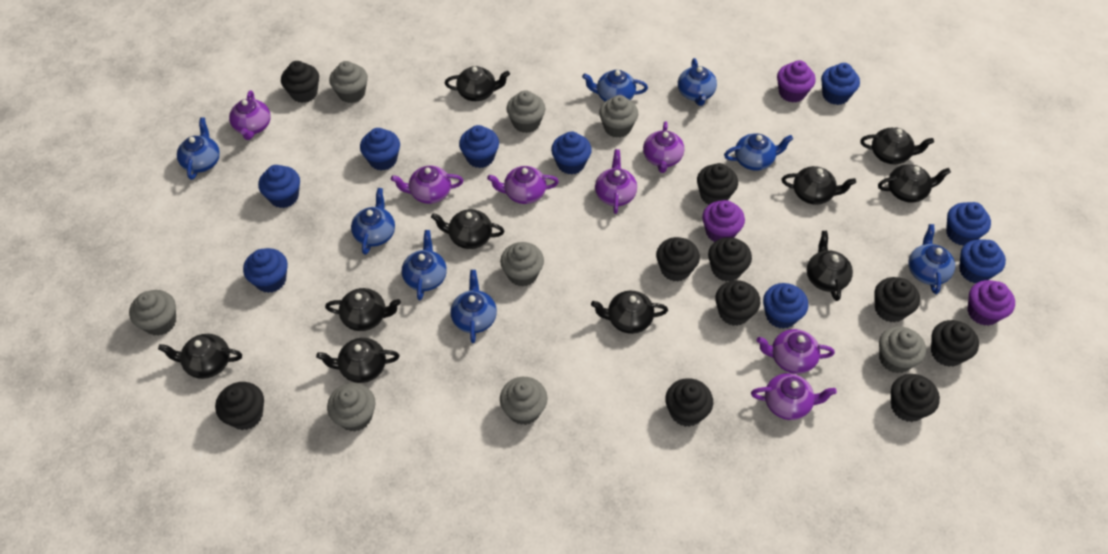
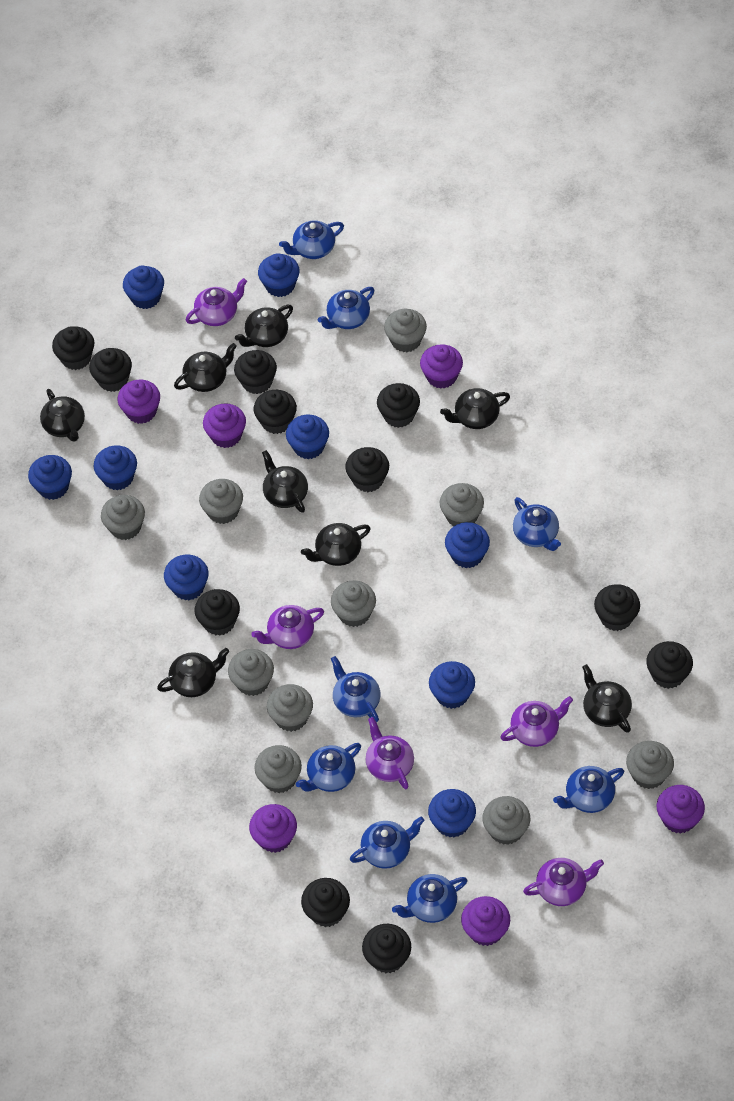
black cupcake: 10 -> 11
black teapot: 10 -> 8
grey cupcake: 8 -> 10
purple cupcake: 3 -> 6
purple teapot: 7 -> 5

